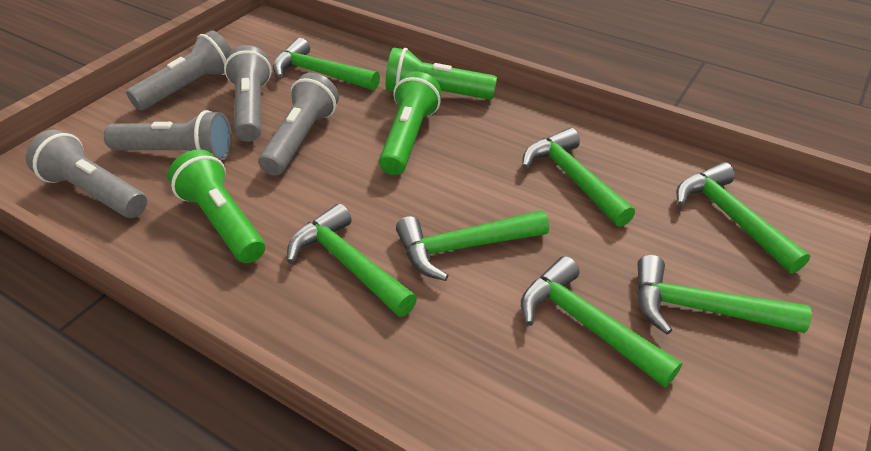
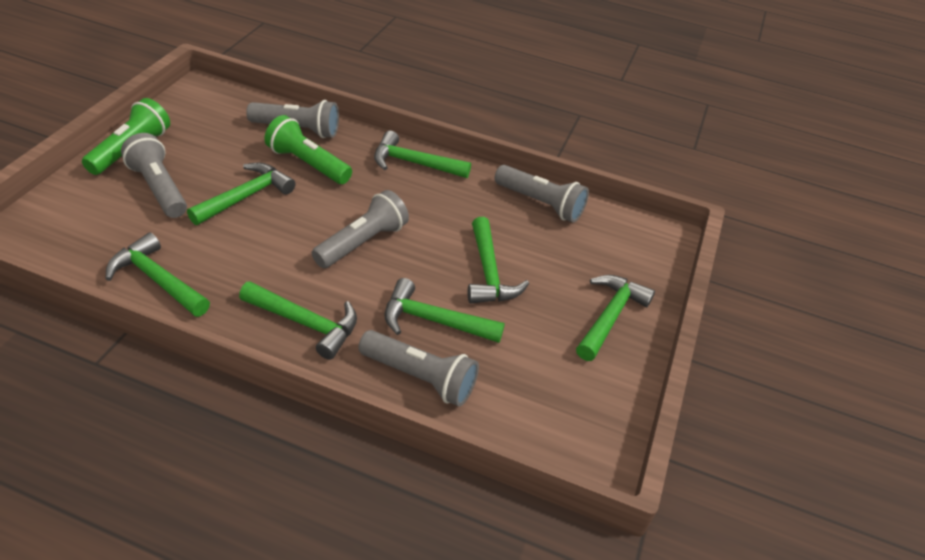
green flashlight: 3 -> 2

